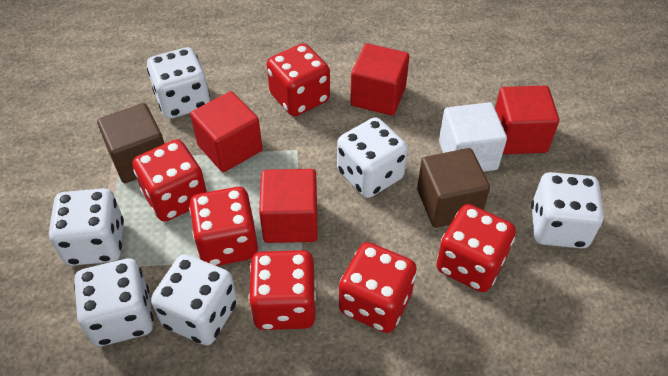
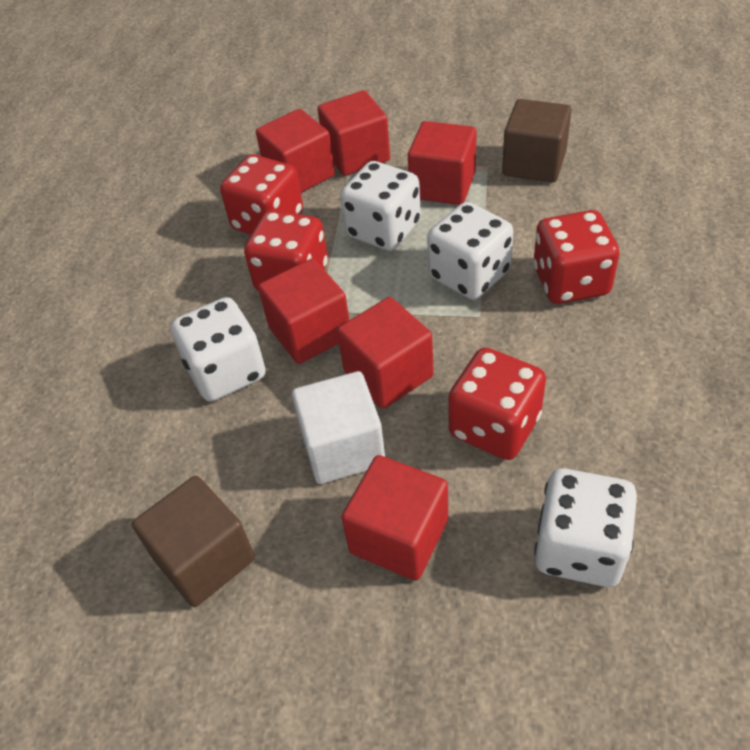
red cube: 4 -> 6
red dice: 6 -> 4
white dice: 6 -> 4

